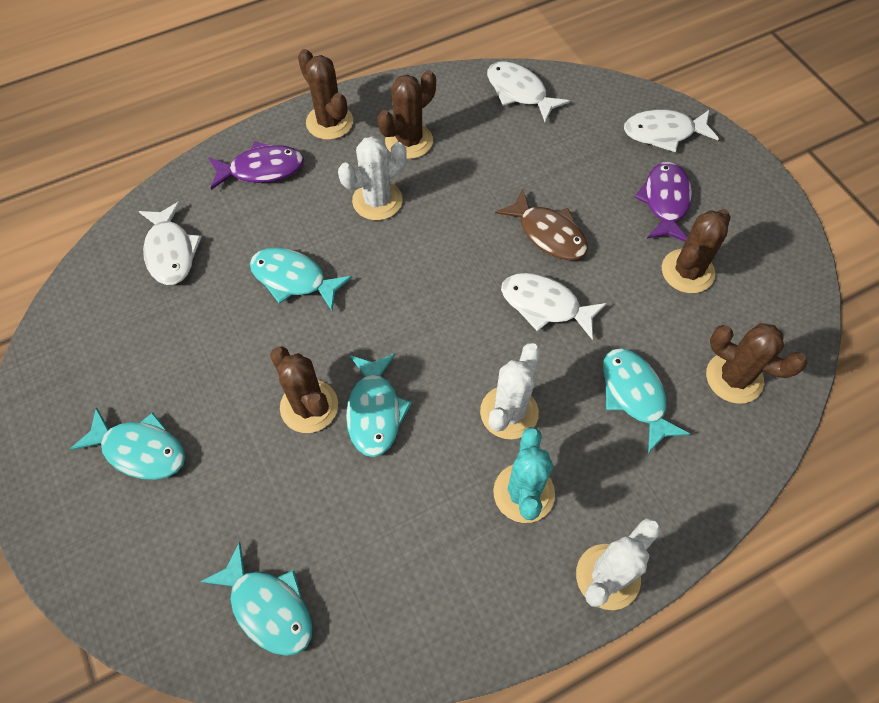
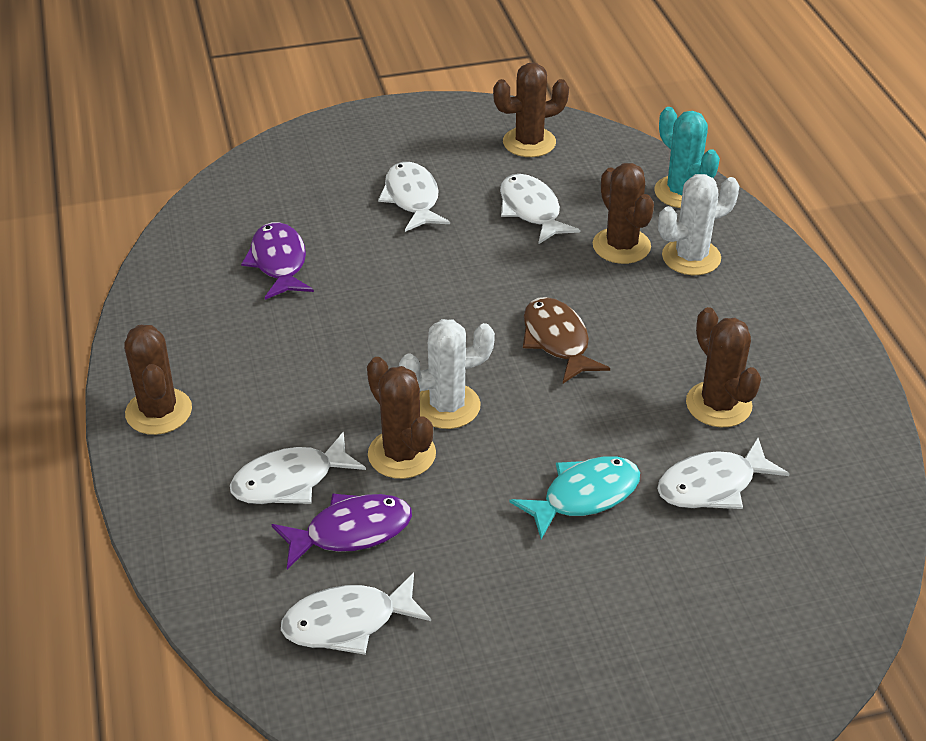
turquoise fish: 5 -> 1
white cactus: 3 -> 2
white fish: 4 -> 5

